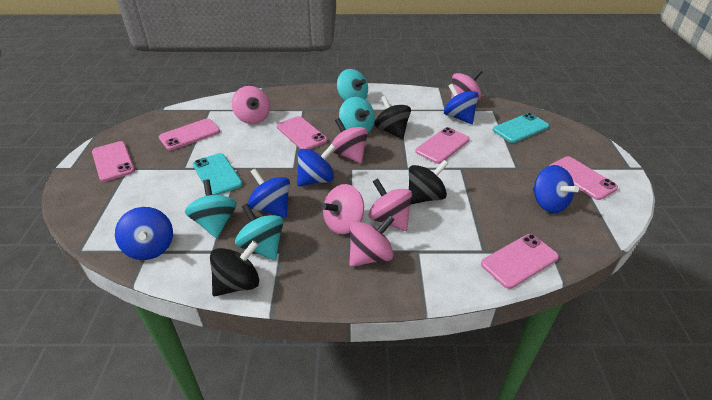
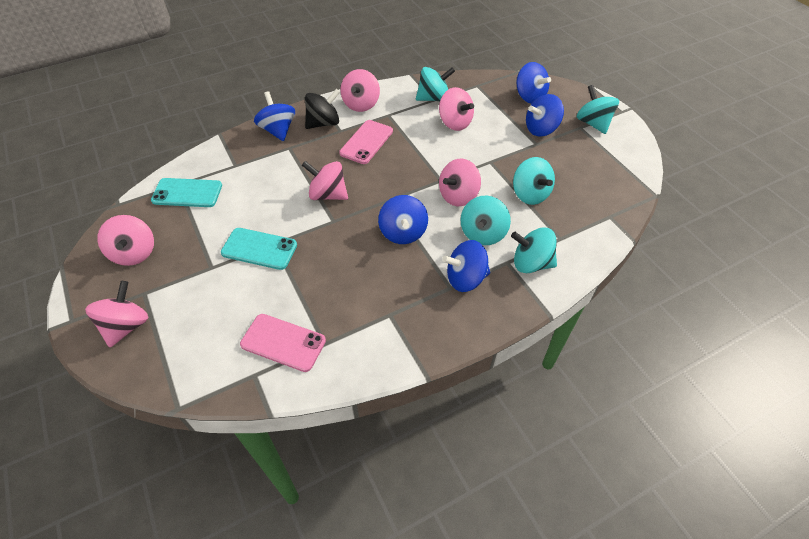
black spinning top: 3 -> 1
pink phone: 6 -> 2
turquoise spinning top: 4 -> 5

